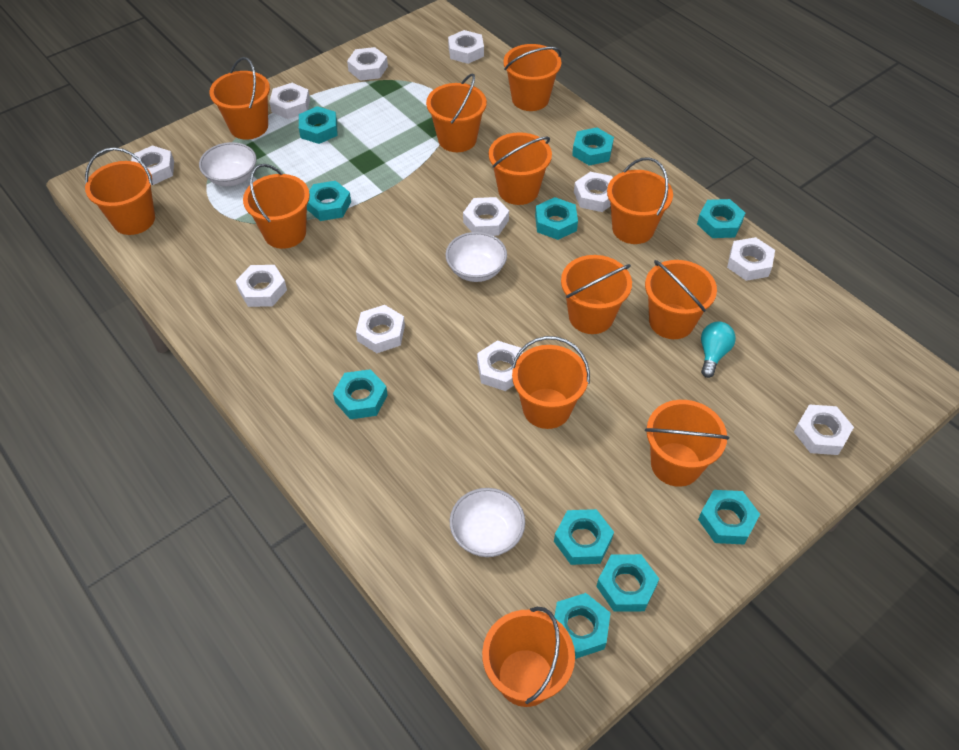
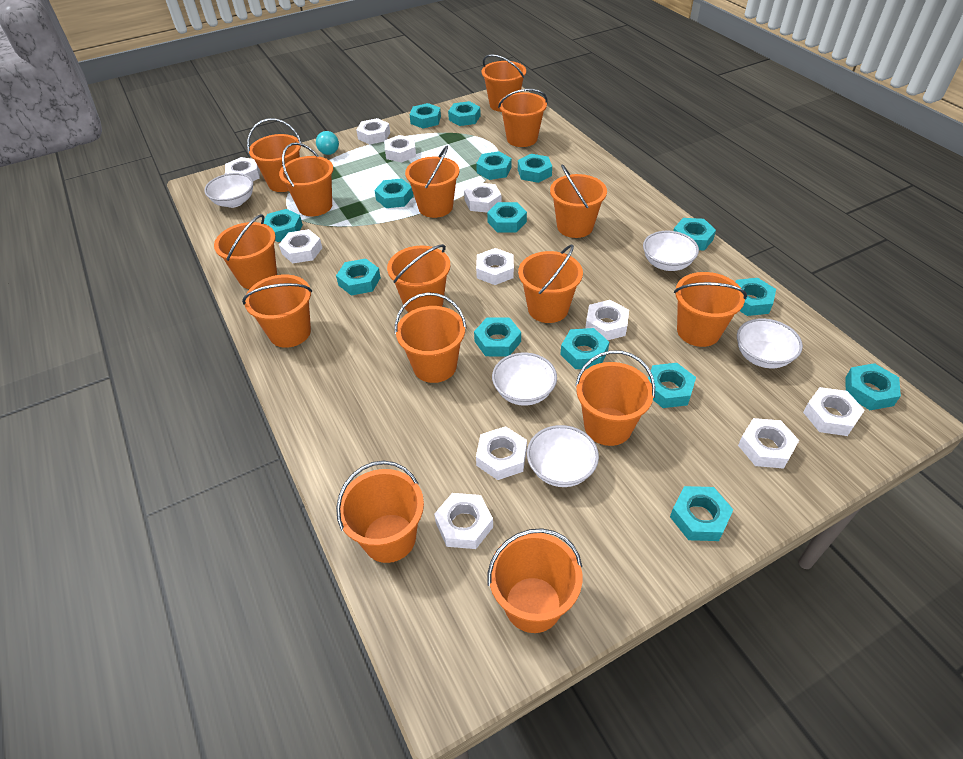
orange bucket: 12 -> 15
turquoise nut: 10 -> 15
white bowl: 3 -> 5

